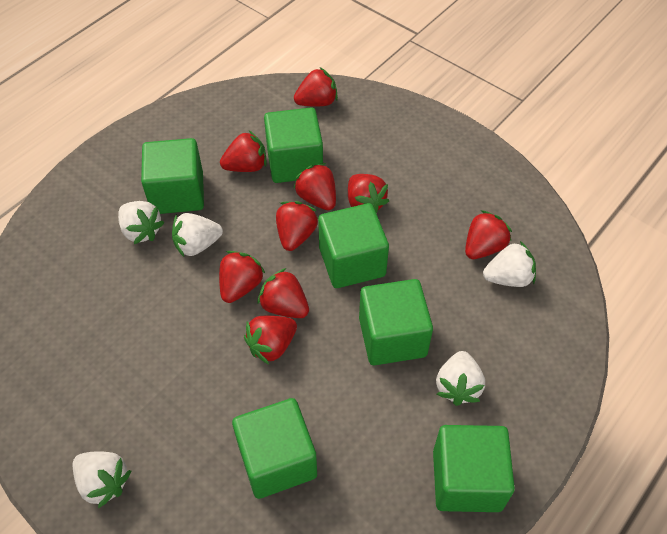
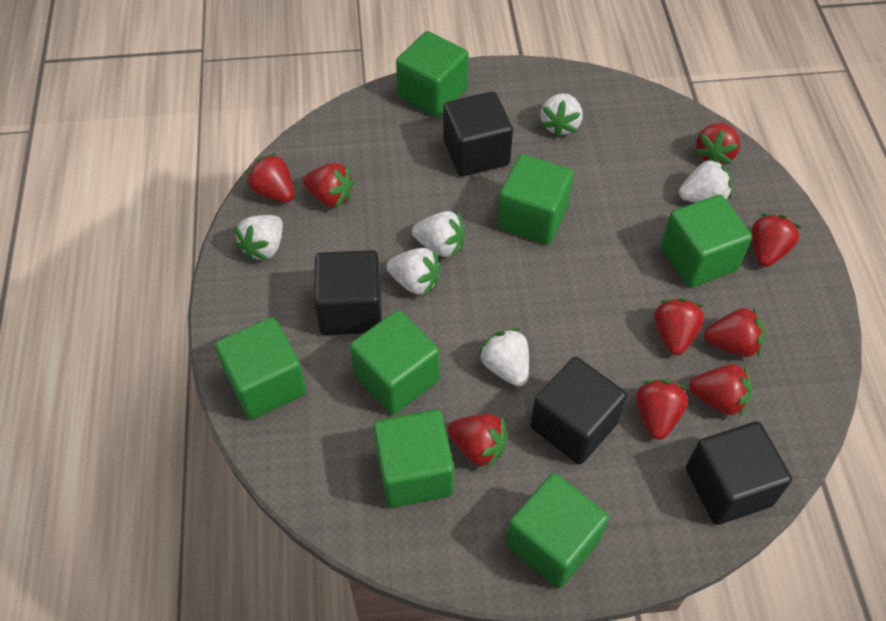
black cube: 0 -> 4
green cube: 6 -> 7
white strawberry: 5 -> 6

